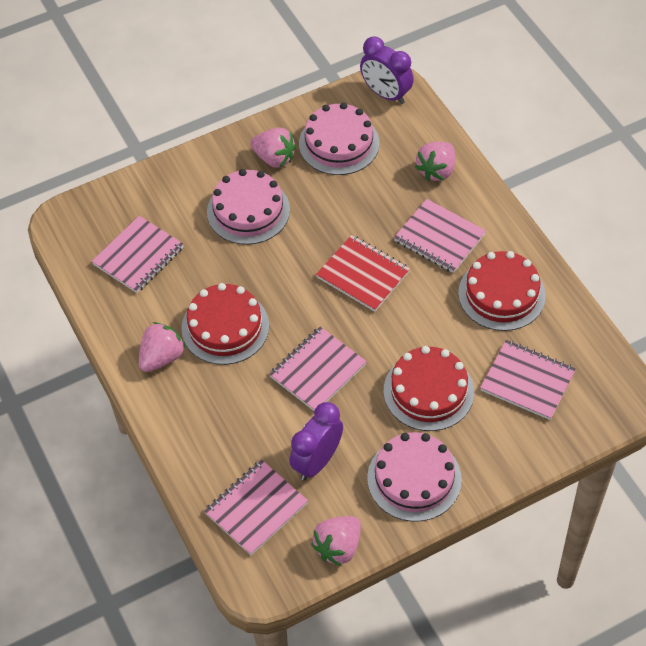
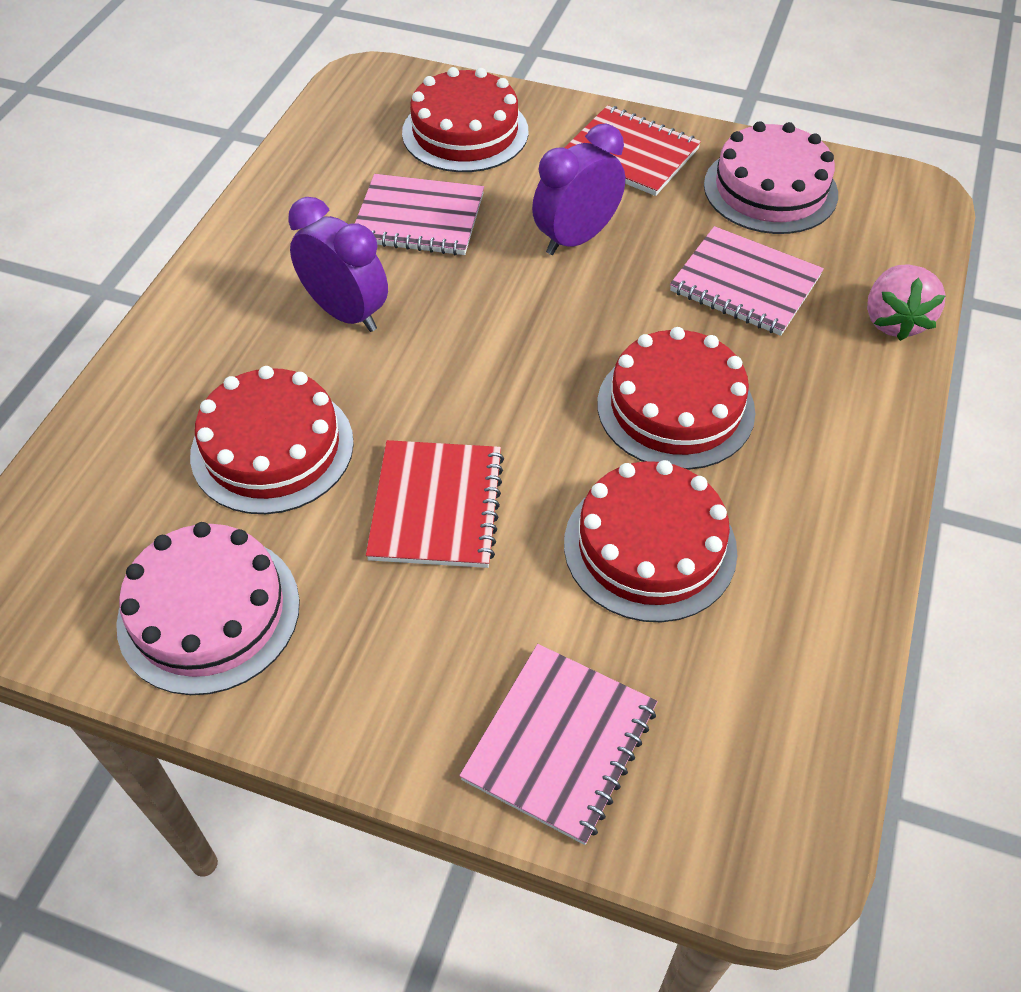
pink cake: 3 -> 2
pink notebook: 5 -> 3
pink strawberry: 4 -> 1
red cake: 3 -> 4
red notebook: 1 -> 2

